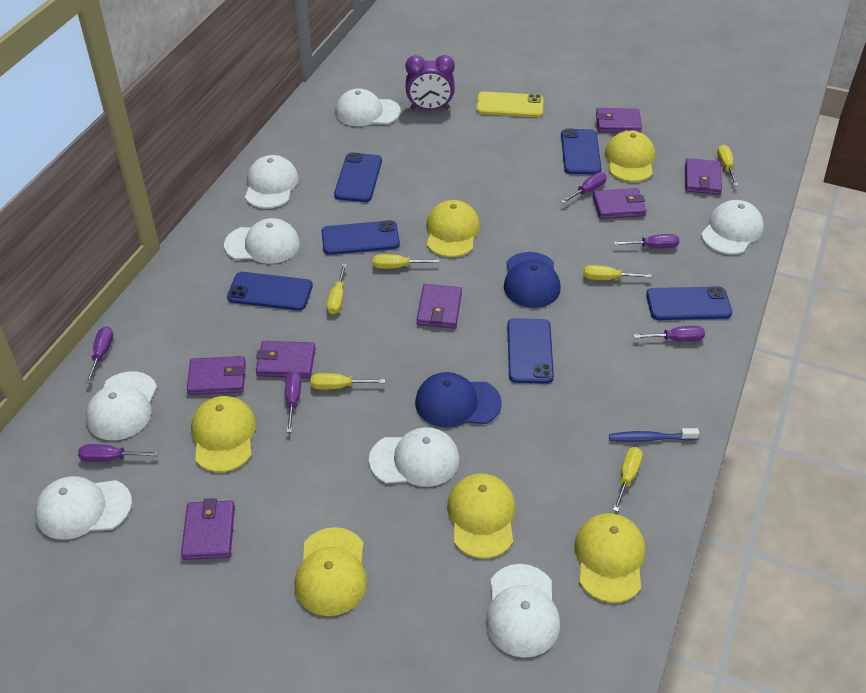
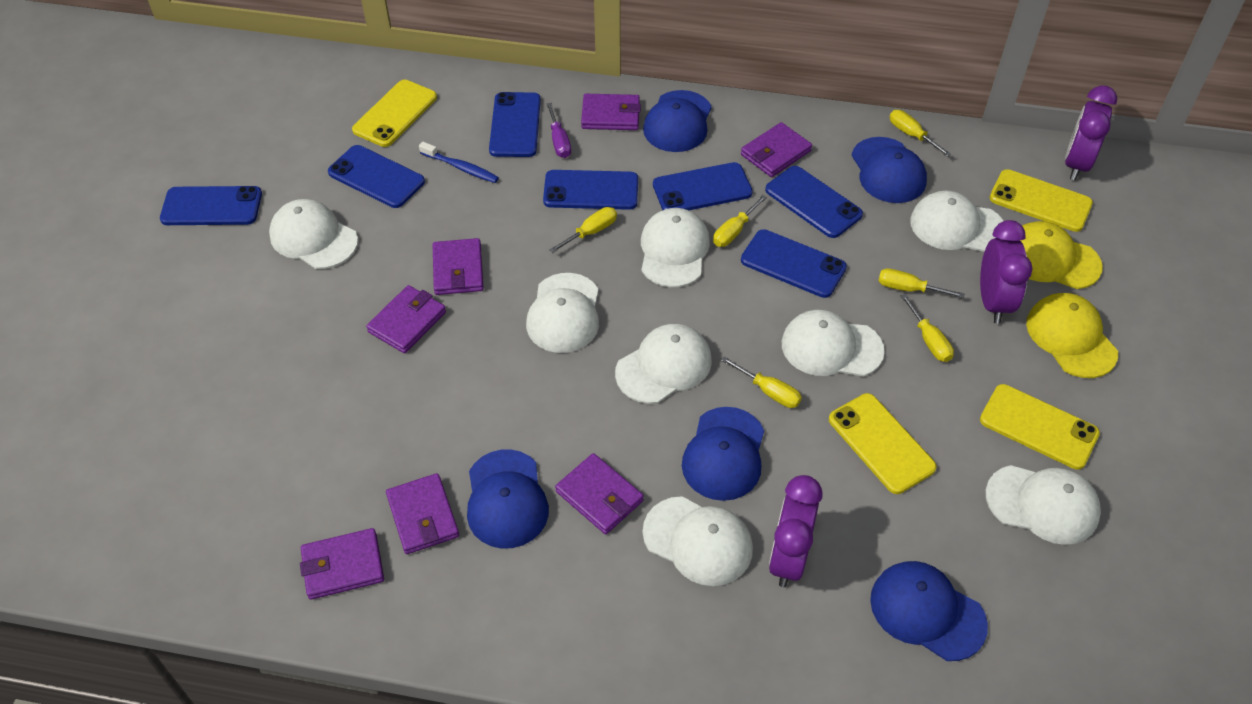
blue cap: 2 -> 5
blue phone: 6 -> 7
purple clock: 1 -> 3
purple screwdriver: 6 -> 1
yellow cap: 6 -> 2
yellow phone: 1 -> 4

